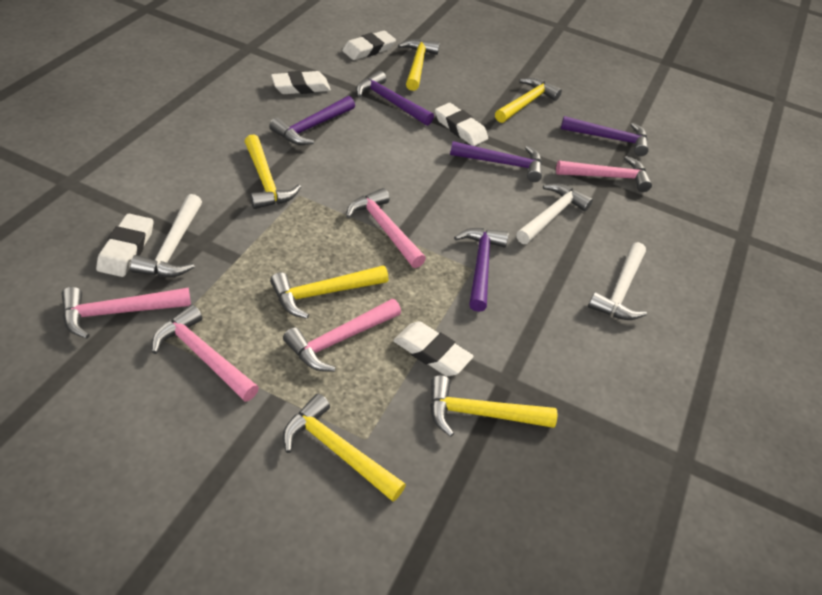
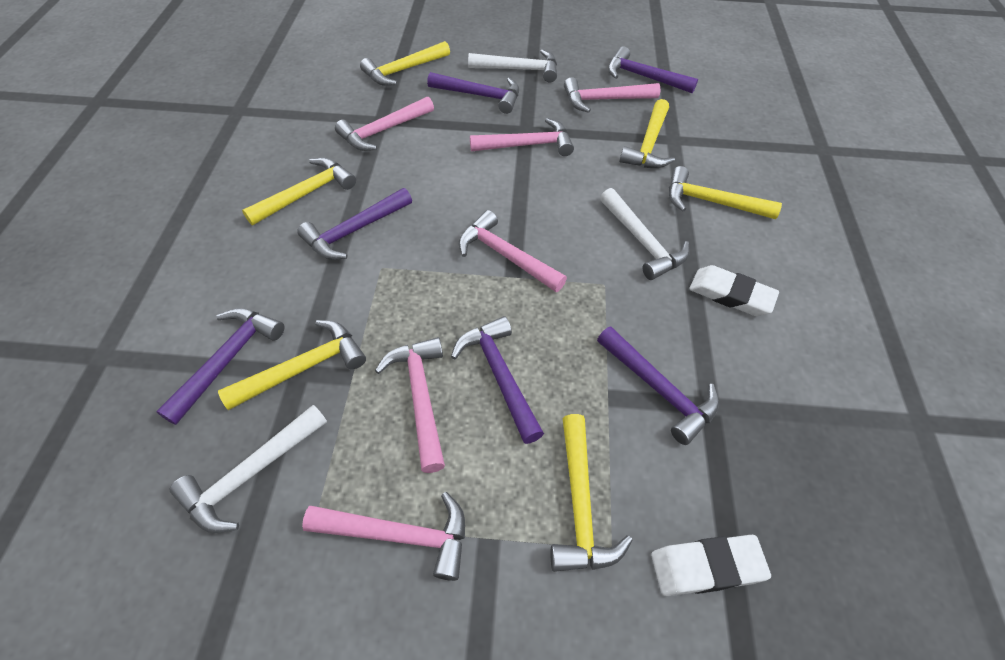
pink hammer: 5 -> 6
purple hammer: 5 -> 6
white eraser: 5 -> 2

